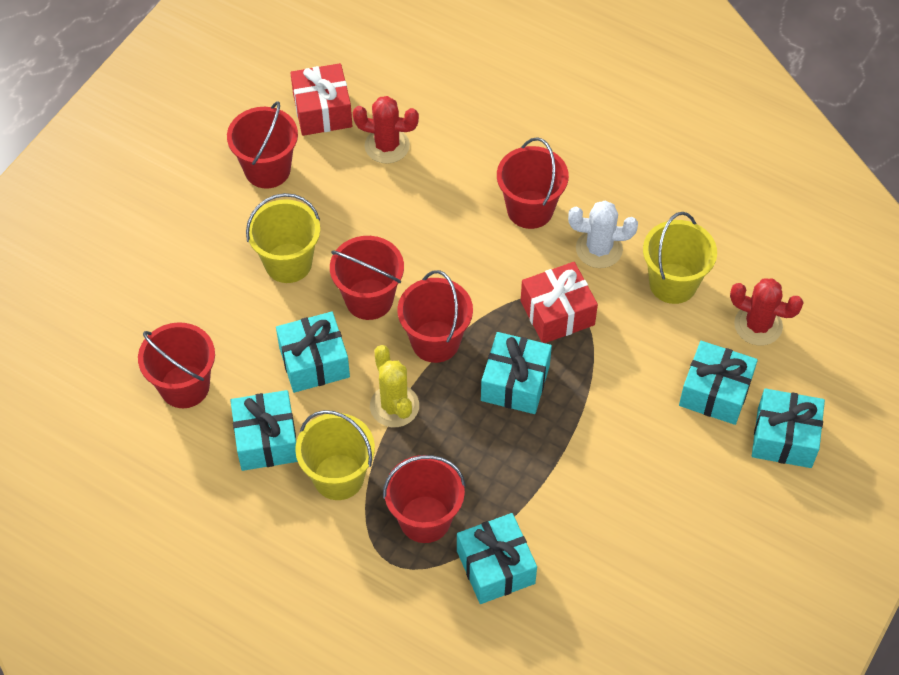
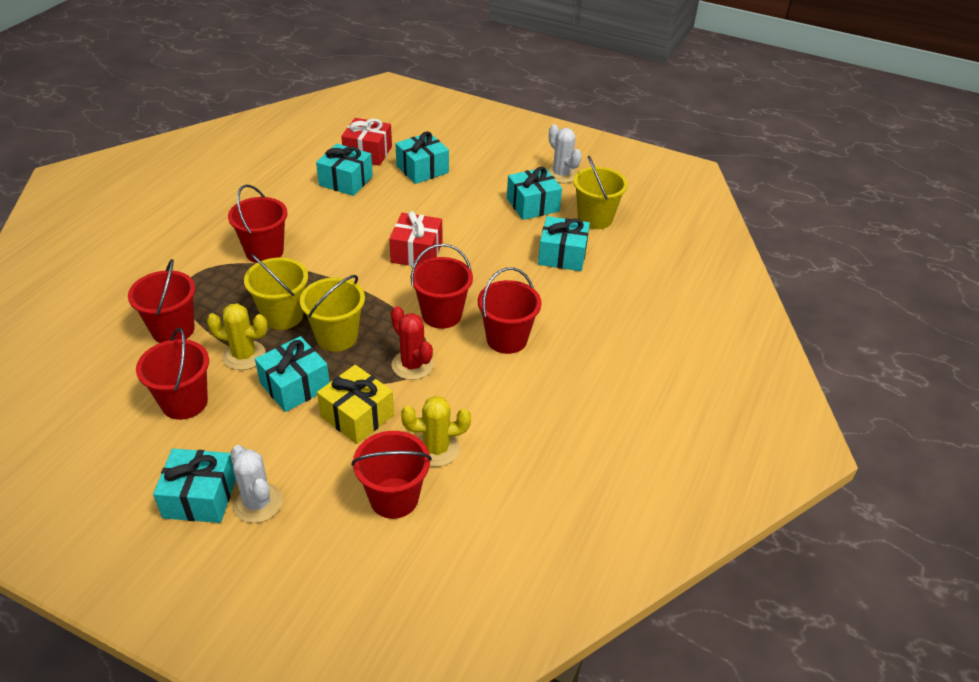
red cactus: 2 -> 1
white cactus: 1 -> 2
yellow cactus: 1 -> 2
yellow gift: 0 -> 1

